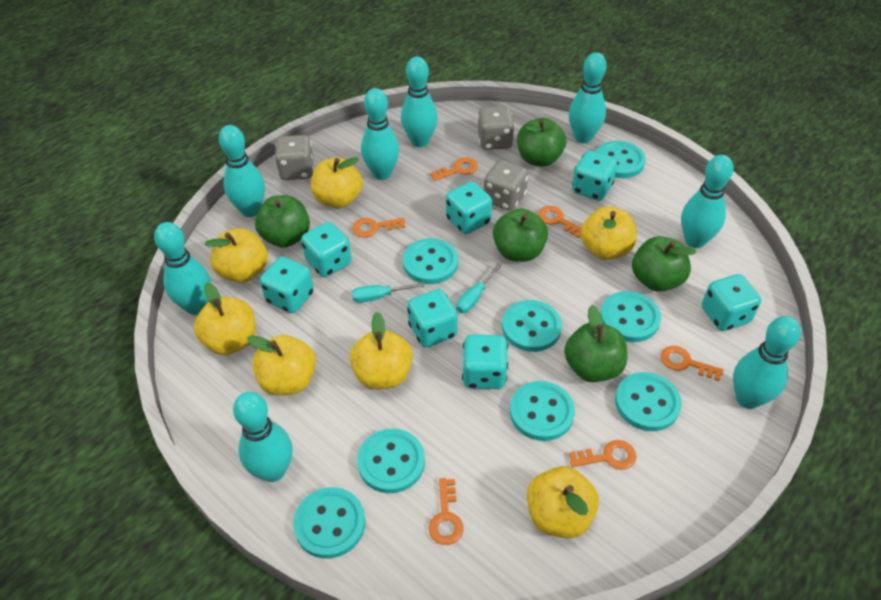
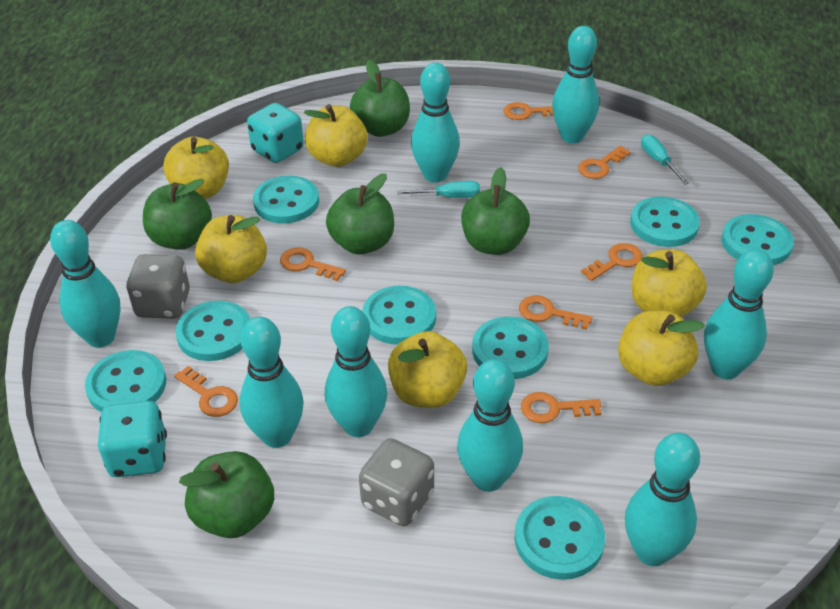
grey dice: 3 -> 2
orange key: 6 -> 7
turquoise dice: 7 -> 2
yellow apple: 7 -> 6

